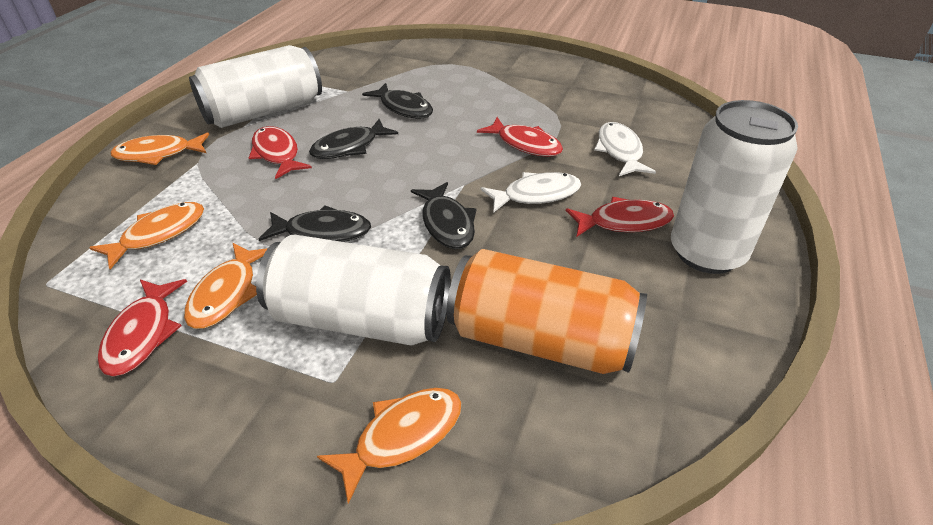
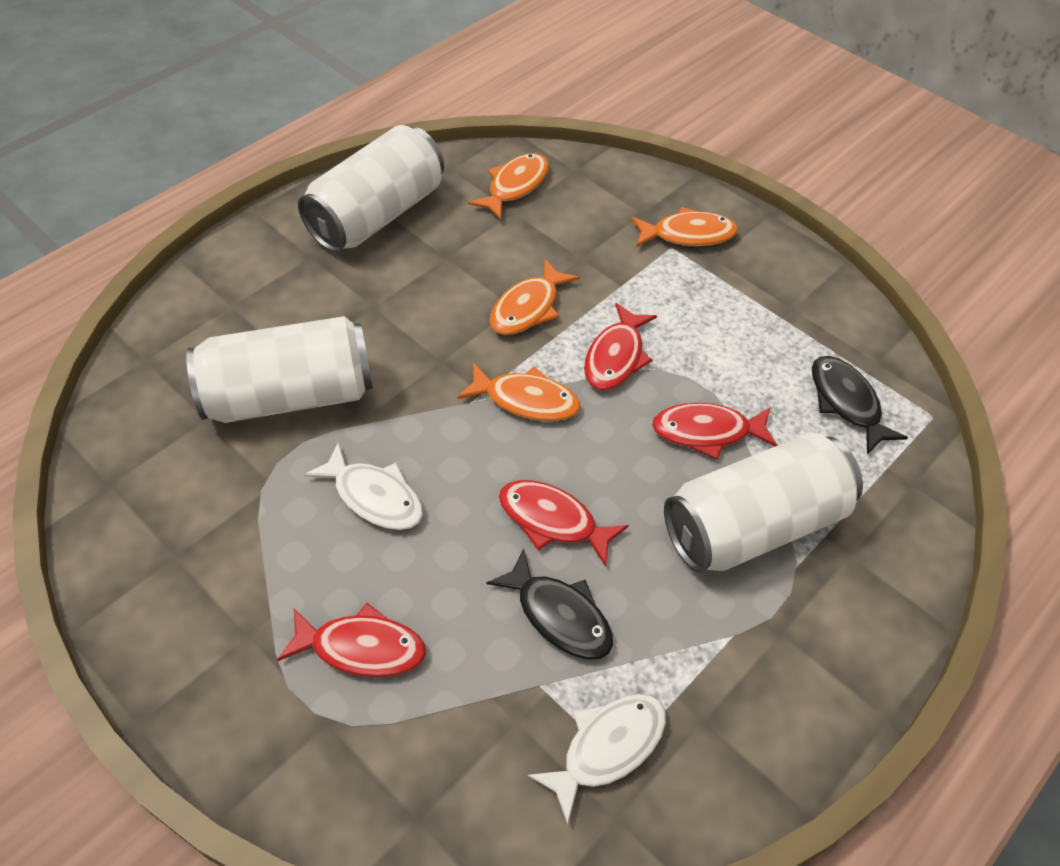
black fish: 4 -> 2
orange can: 1 -> 0

